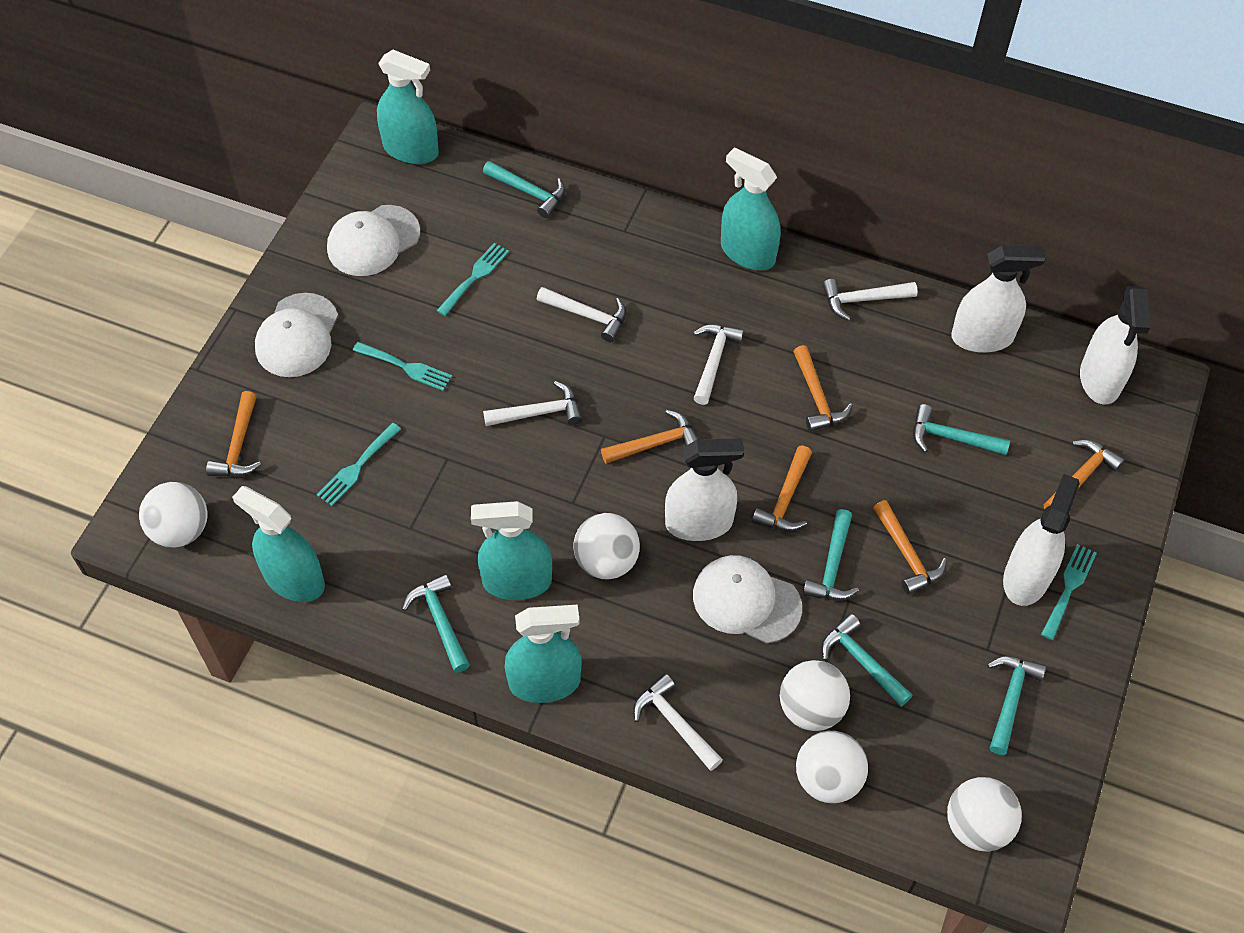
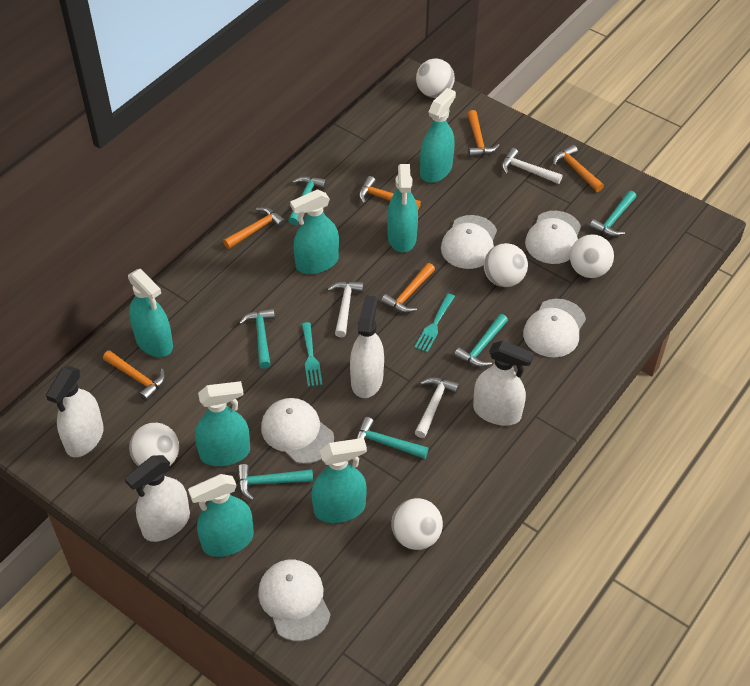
turquoise fork: 4 -> 2
turquoise spray bottle: 5 -> 7
white cap: 3 -> 5
white hammer: 5 -> 3

